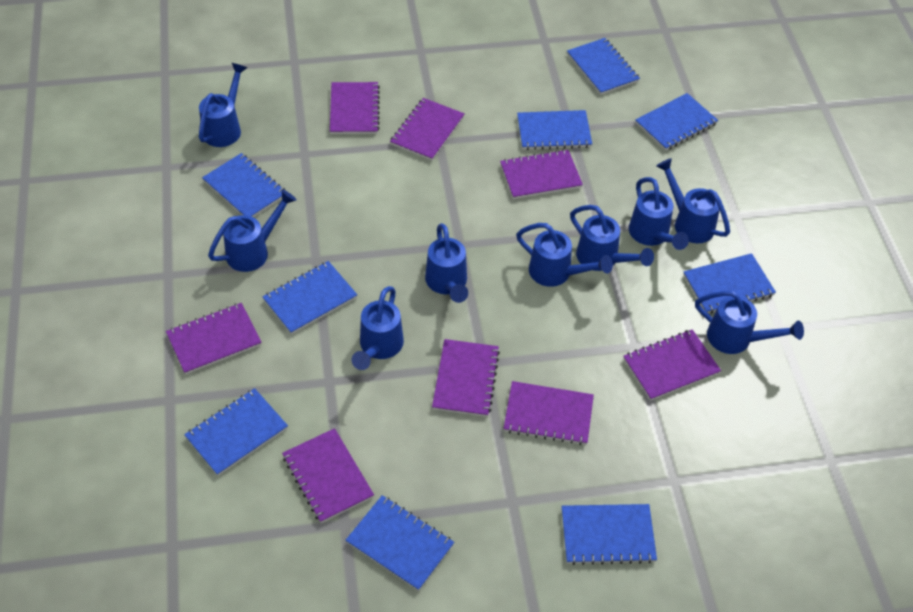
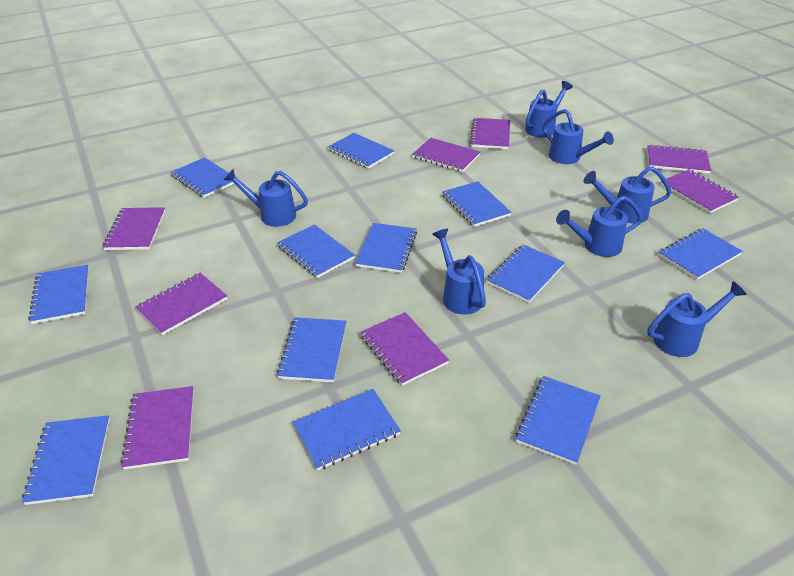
blue notebook: 9 -> 12
blue watering can: 9 -> 7

